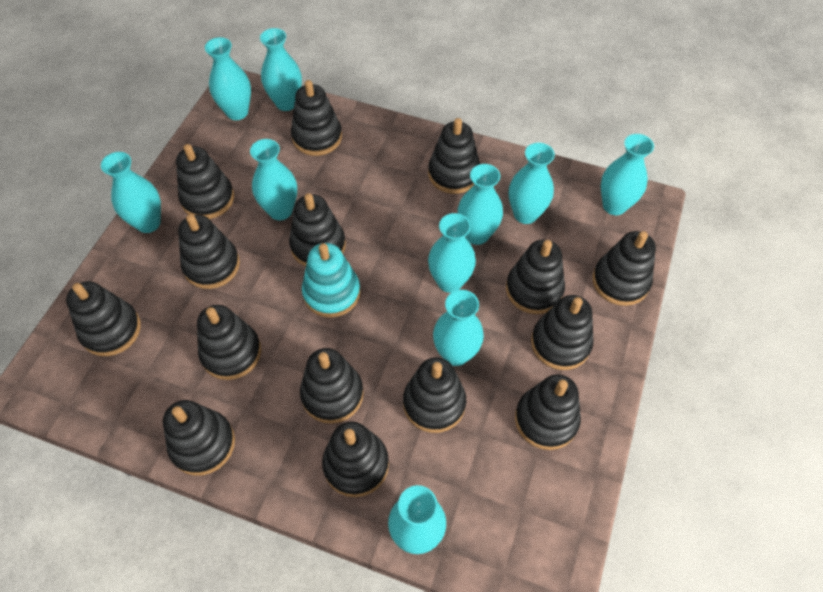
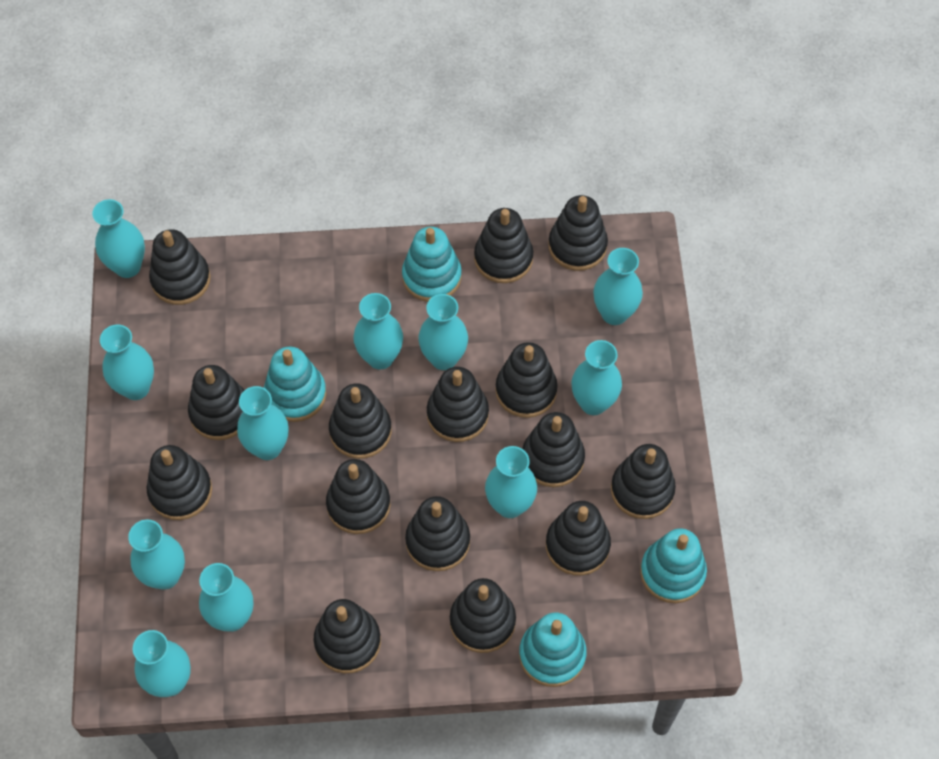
turquoise stacking toy: 1 -> 4
turquoise vase: 10 -> 11

